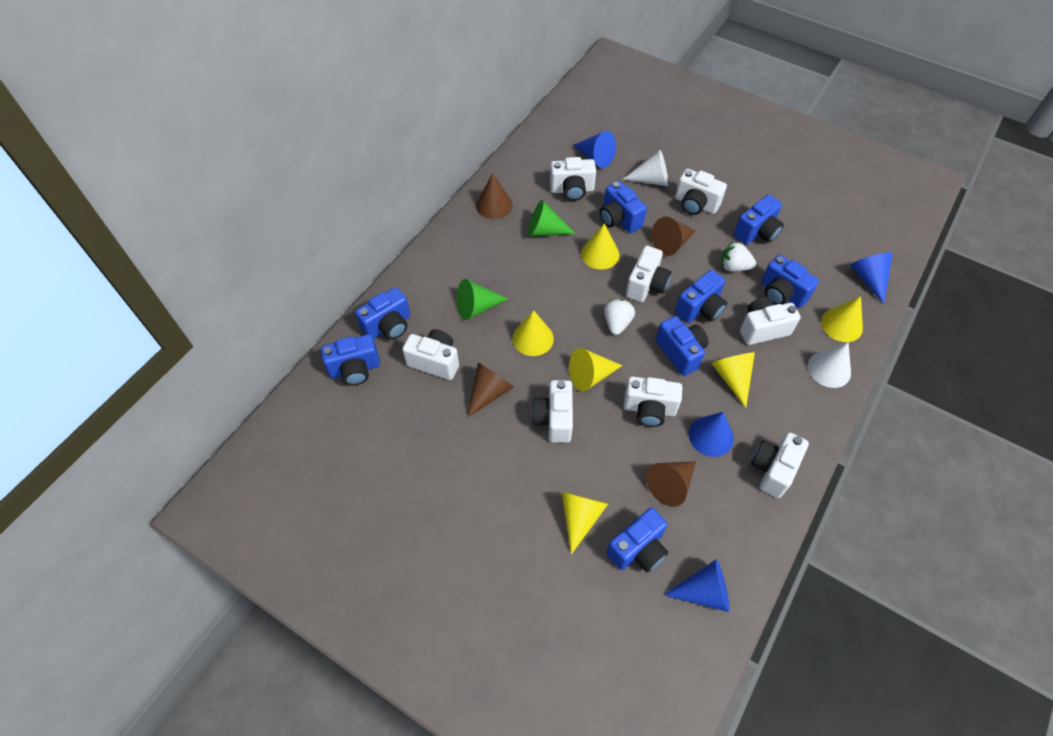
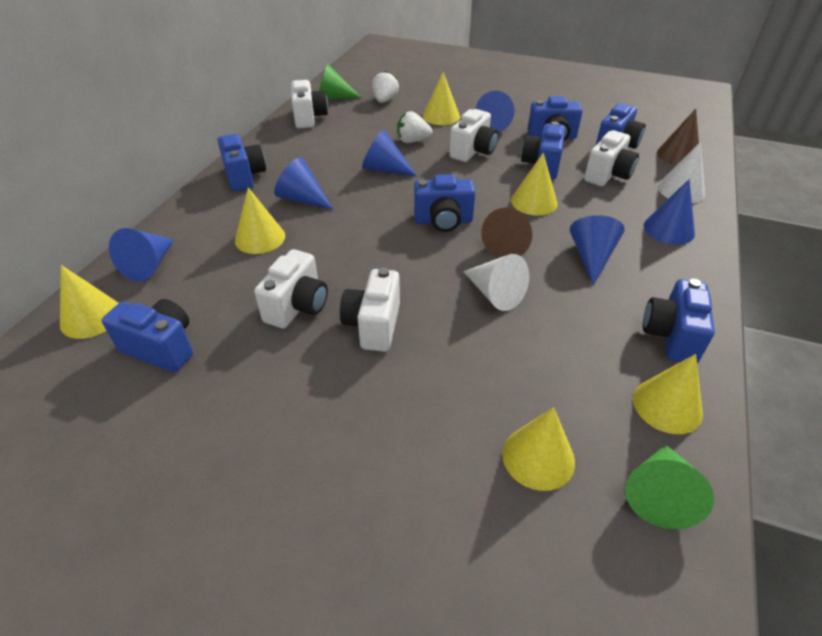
blue camera: 8 -> 7
blue cone: 4 -> 6
brown cone: 4 -> 2
white camera: 8 -> 5

